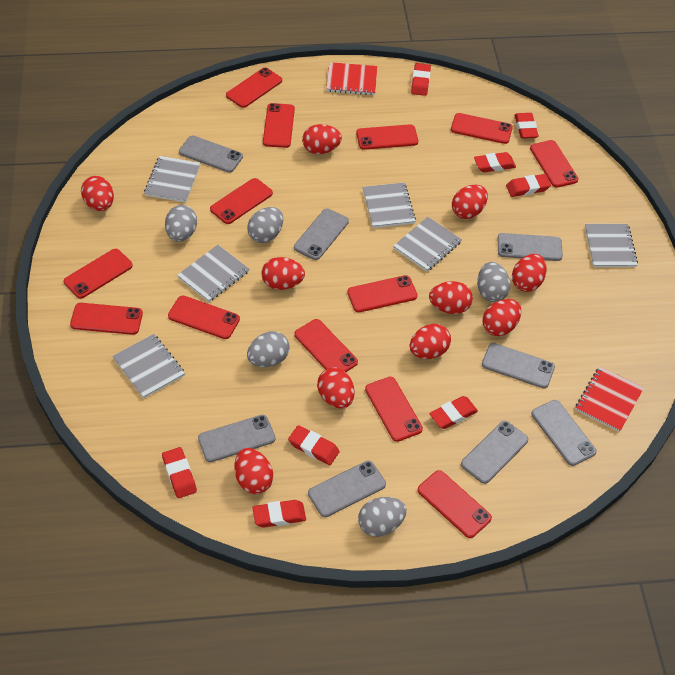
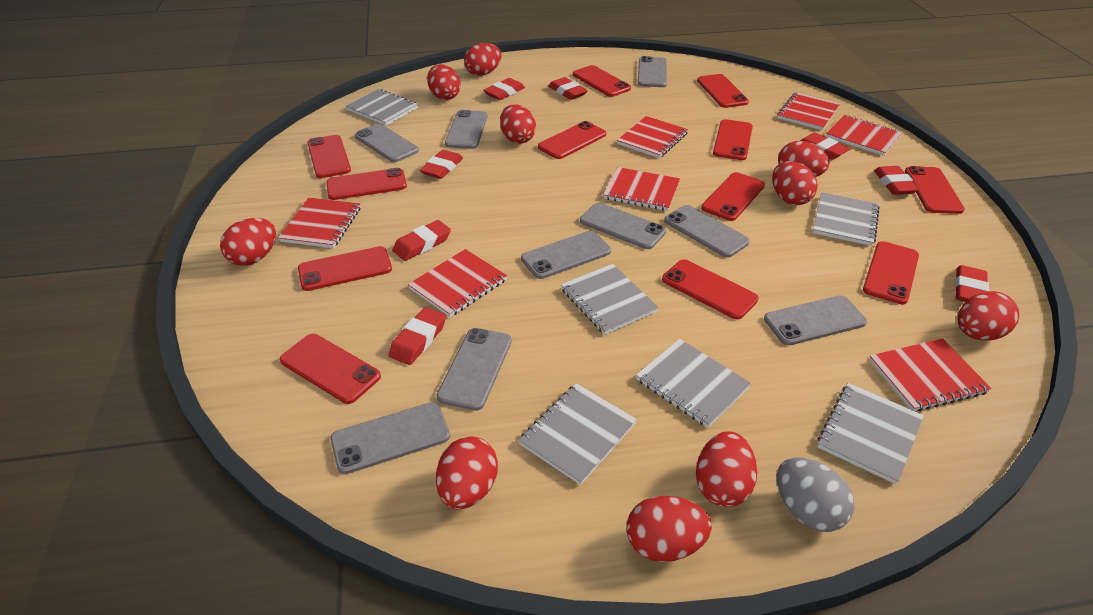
grey egg: 5 -> 1
grey phone: 8 -> 9
red notebook: 2 -> 7
red phone: 13 -> 12

